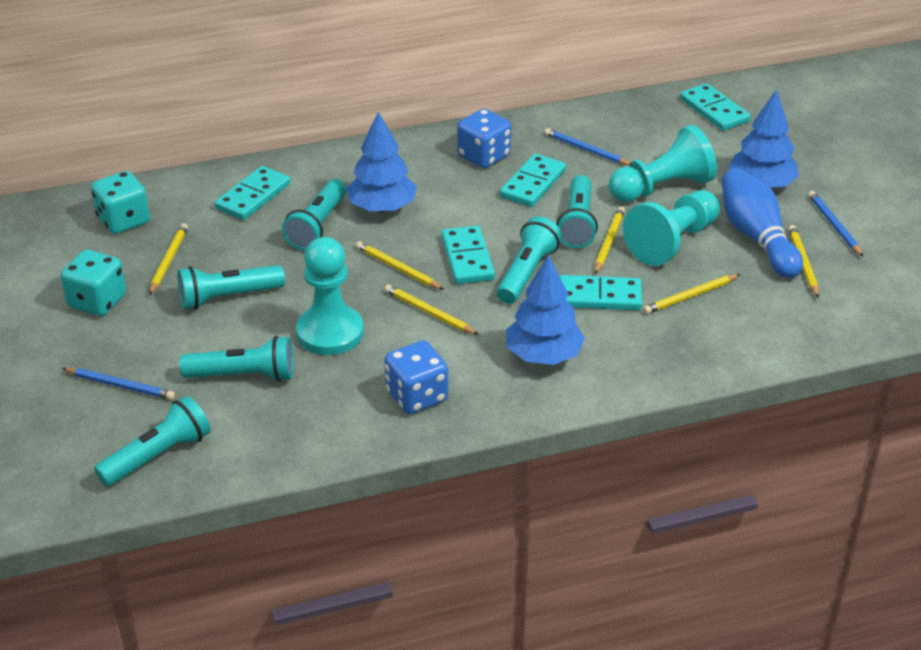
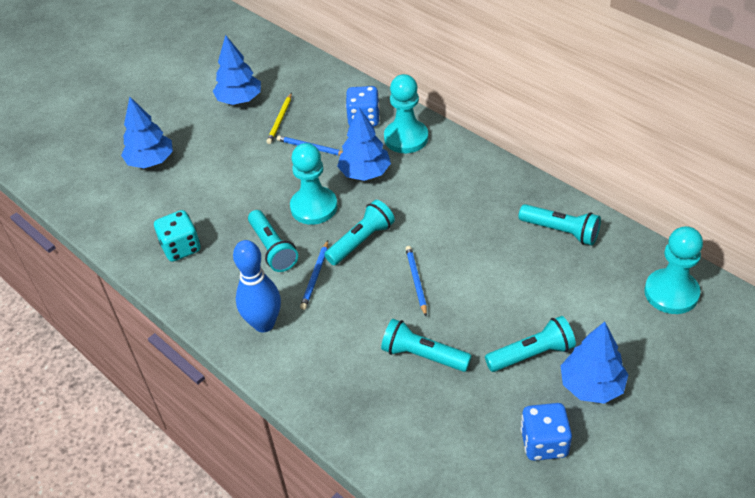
blue tree: 3 -> 4
turquoise dice: 2 -> 1
turquoise domino: 5 -> 0
turquoise flashlight: 6 -> 5
yellow pencil: 6 -> 1

